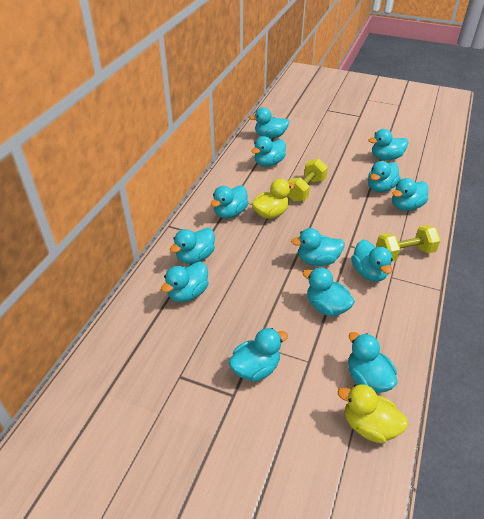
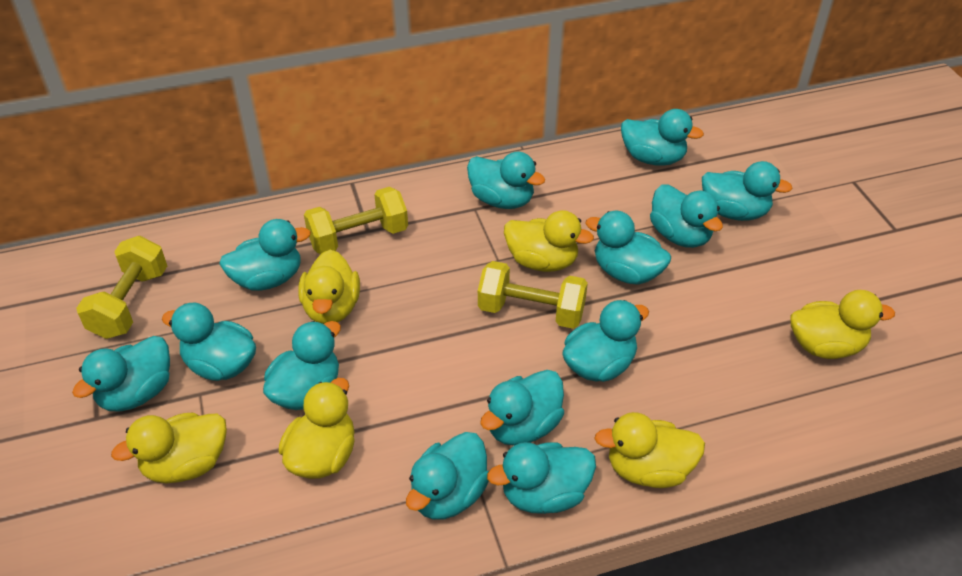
yellow duck: 2 -> 6
yellow dumbbell: 2 -> 3

